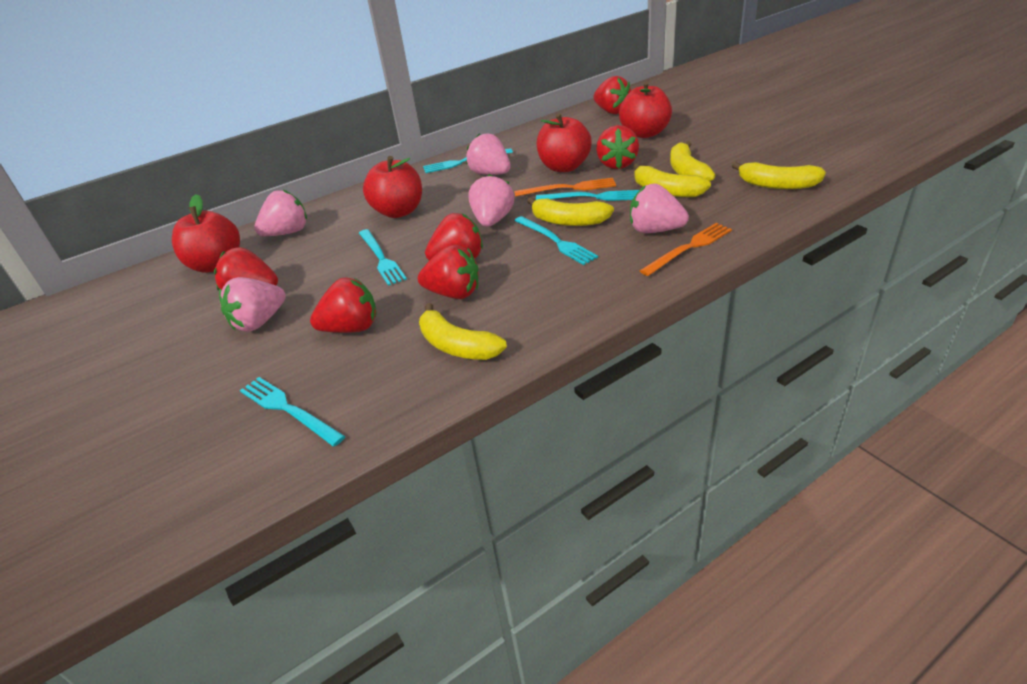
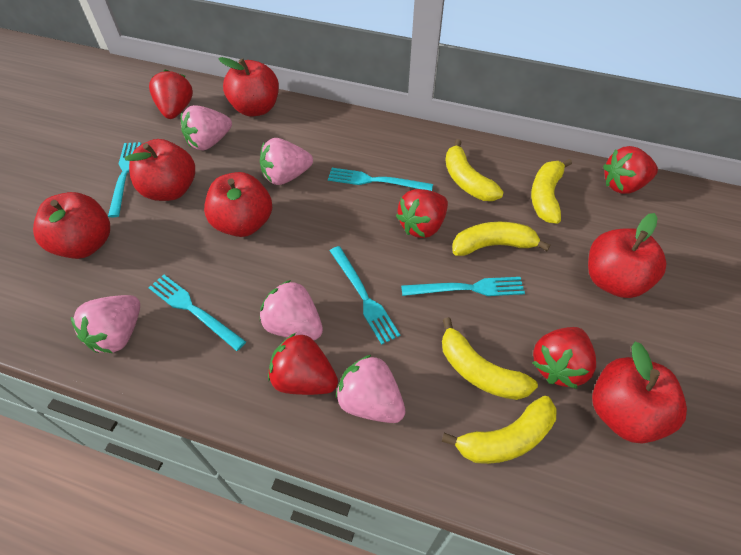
orange fork: 2 -> 0
red apple: 4 -> 6
red strawberry: 6 -> 5

